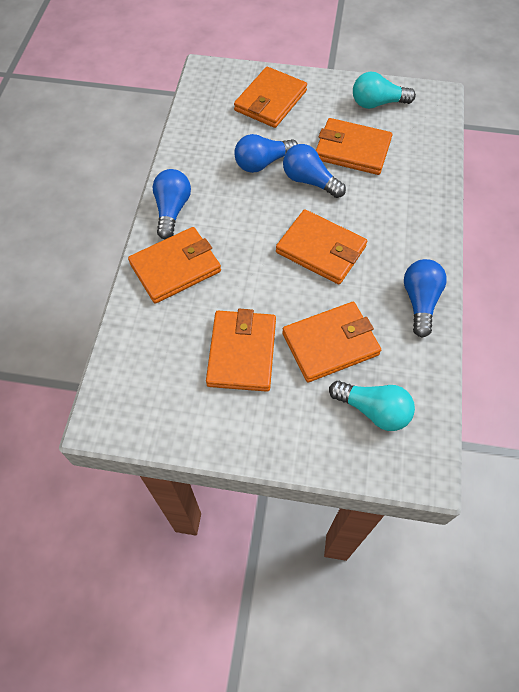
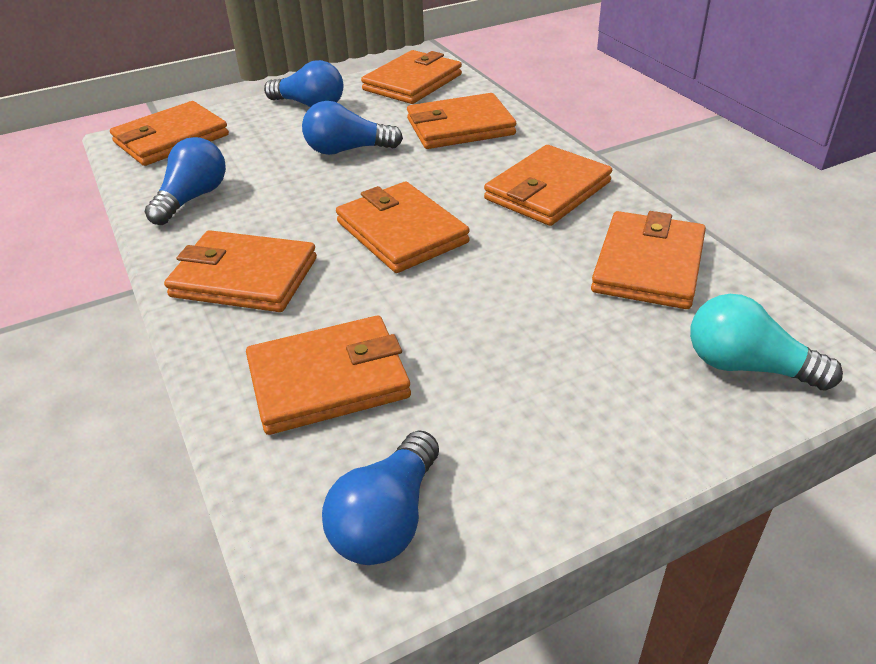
orange wallet: 6 -> 8
turquoise light bulb: 2 -> 1

